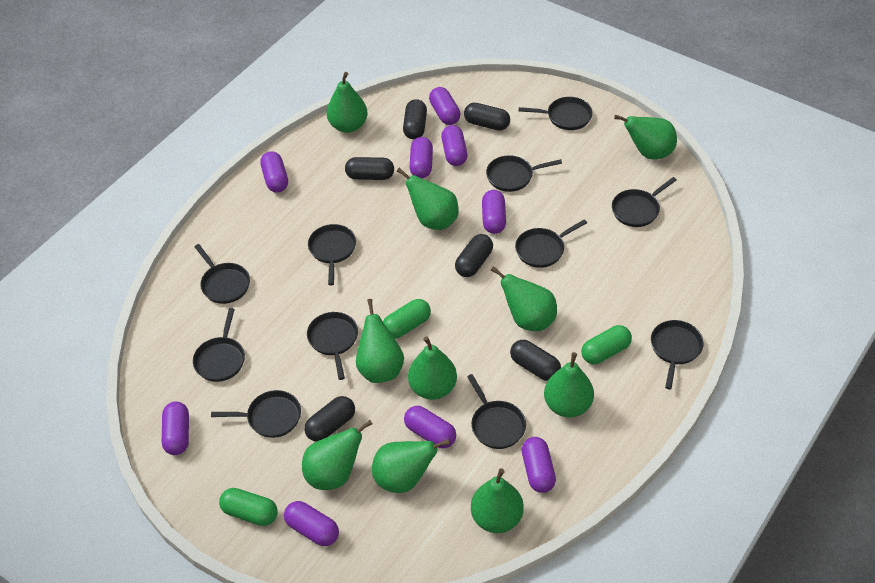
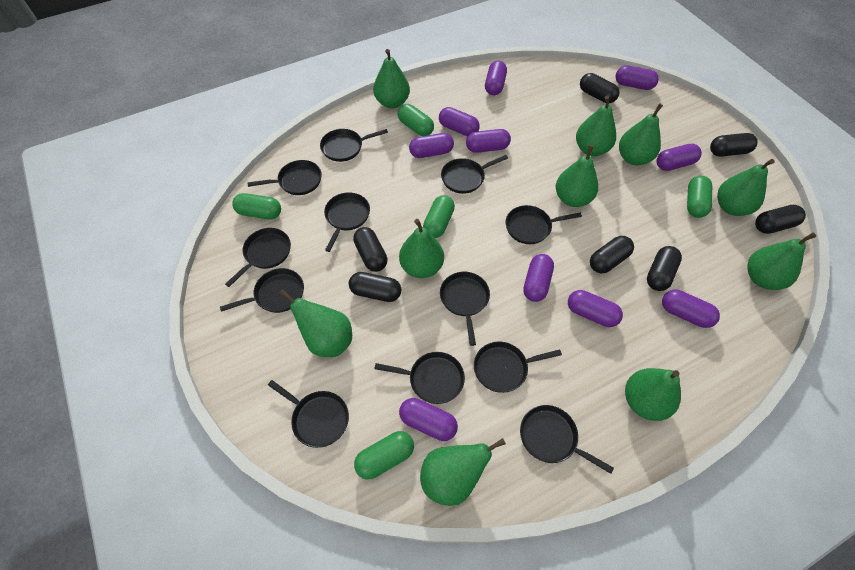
black capsule: 6 -> 7
black pan: 11 -> 12
green capsule: 3 -> 5
purple capsule: 9 -> 10

